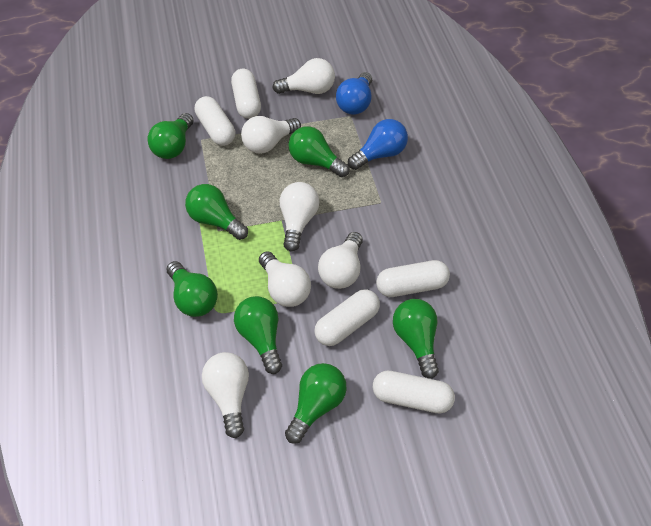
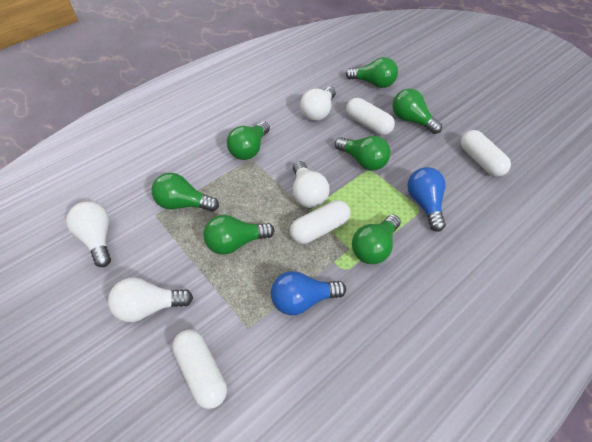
white capsule: 5 -> 4
white light bulb: 6 -> 4

